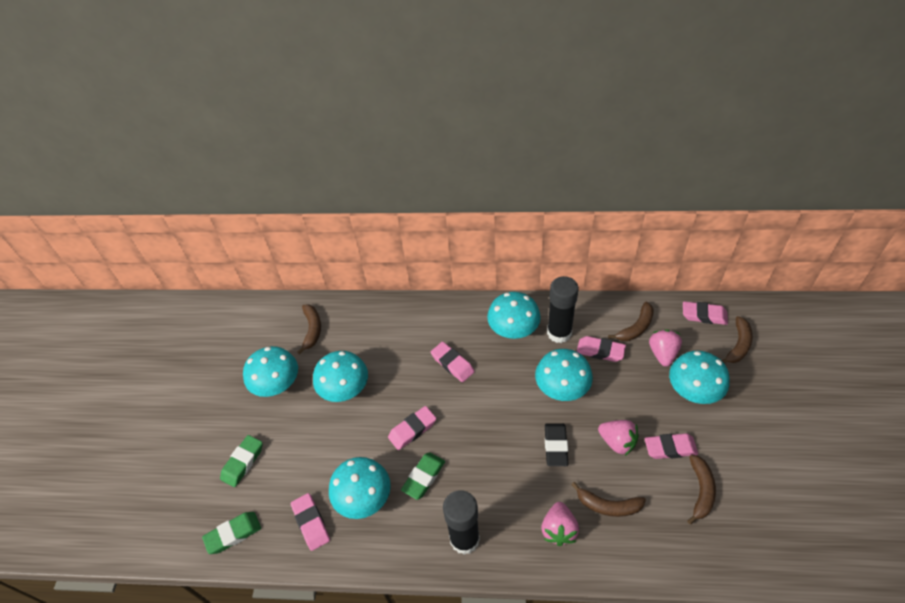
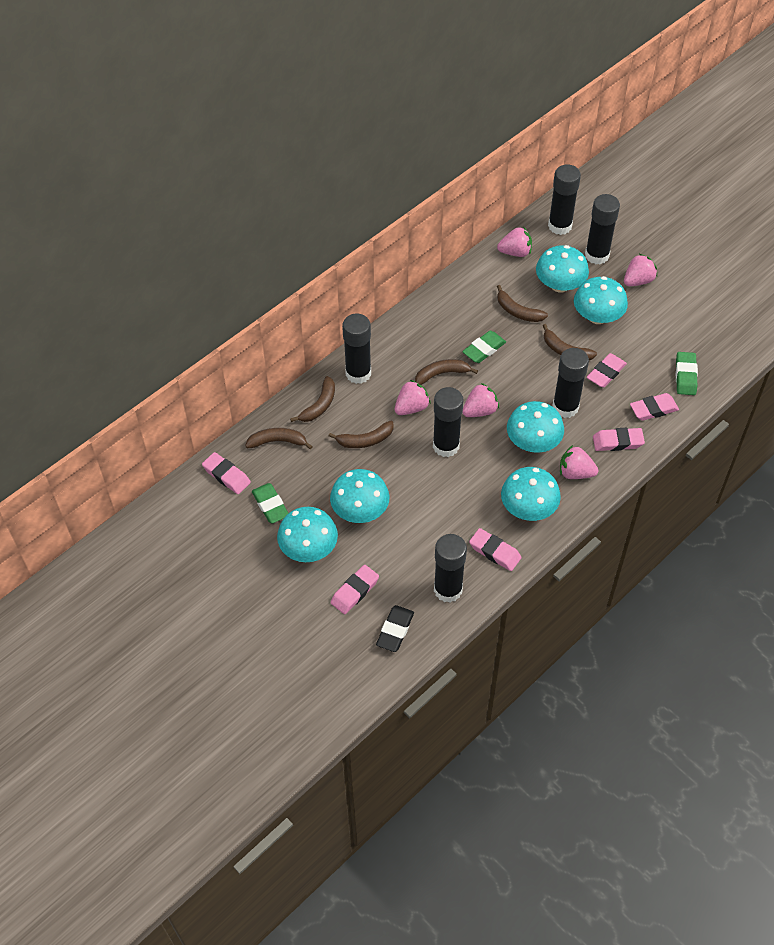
black glue stick: 2 -> 6
brown banana: 5 -> 6
pink strawberry: 3 -> 5

